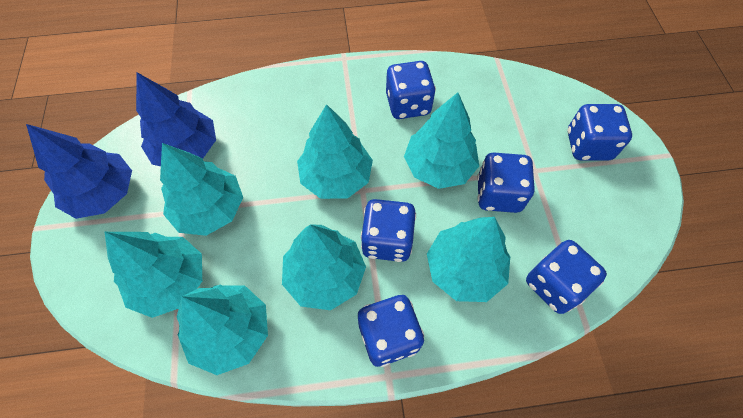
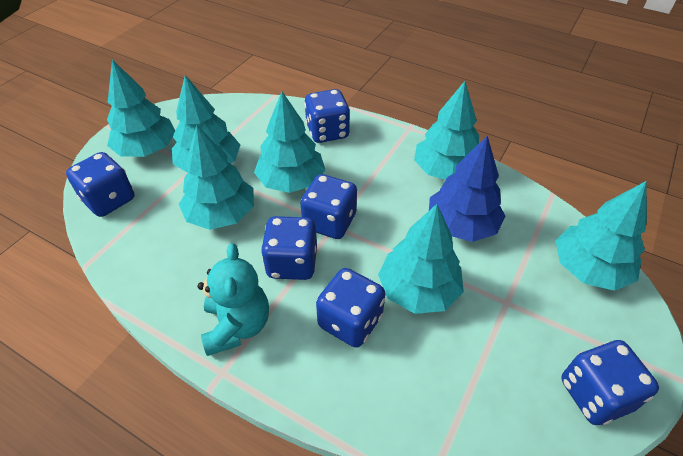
blue tree: 2 -> 1
turquoise teddy bear: 0 -> 1

